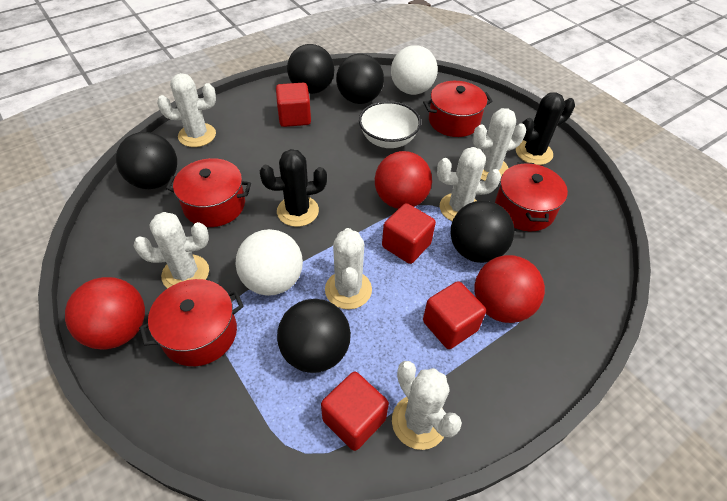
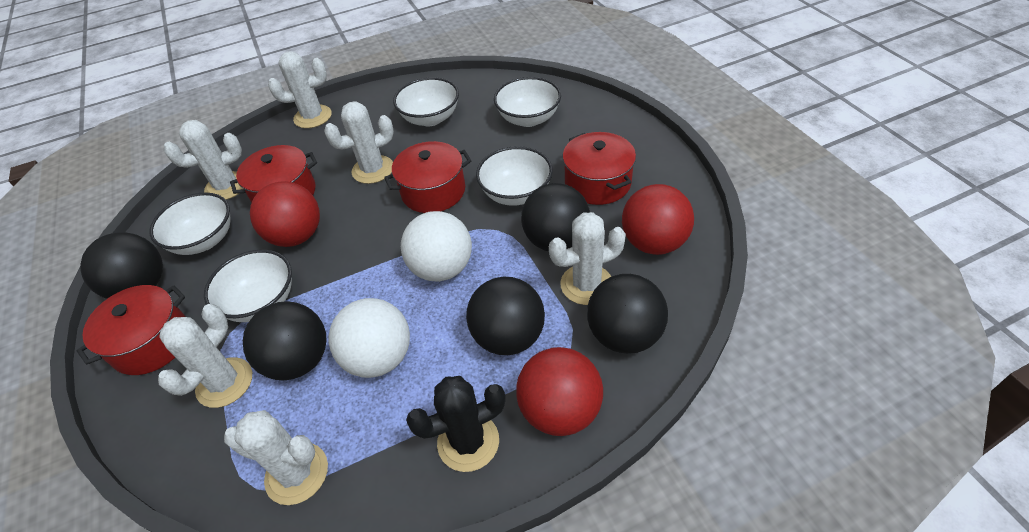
black cactus: 2 -> 1
red cube: 4 -> 0
white bowl: 1 -> 5

